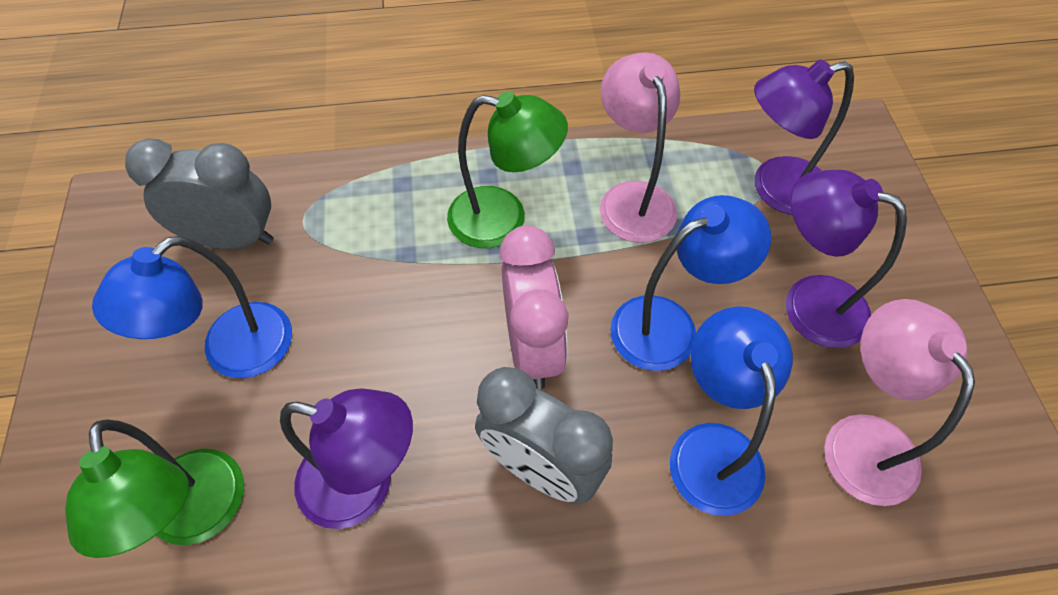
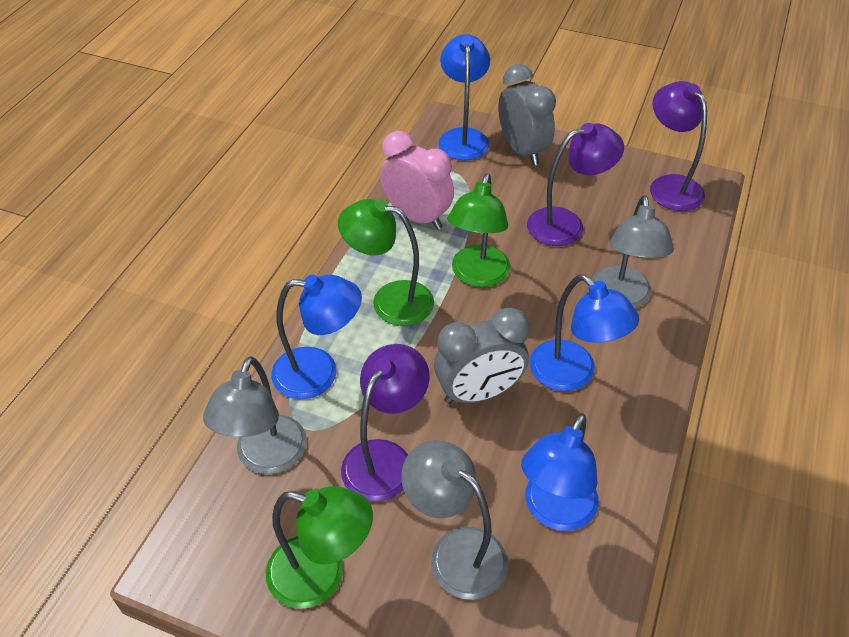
blue lamp: 3 -> 4
green lamp: 2 -> 3
grey lamp: 0 -> 3
pink lamp: 2 -> 0

